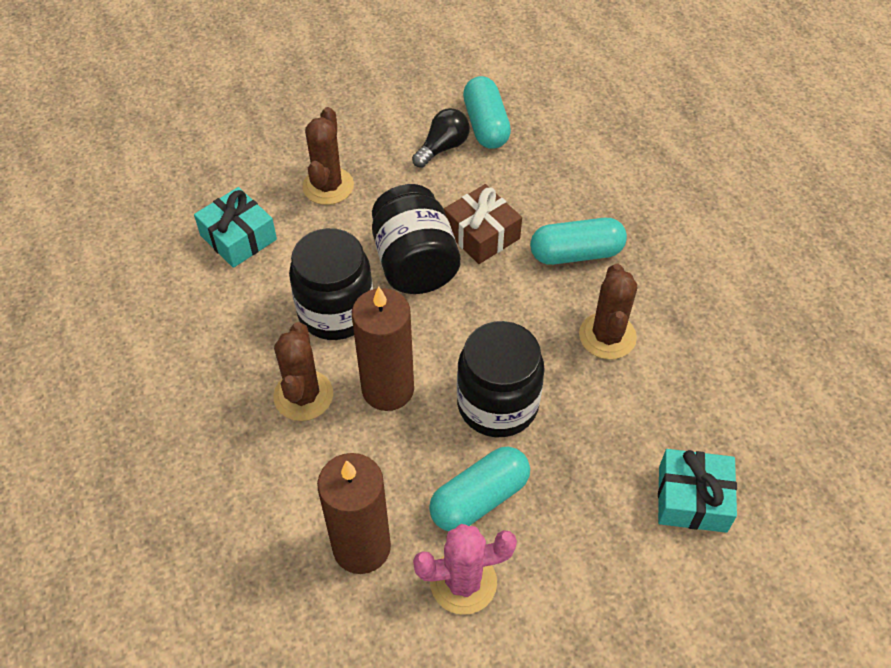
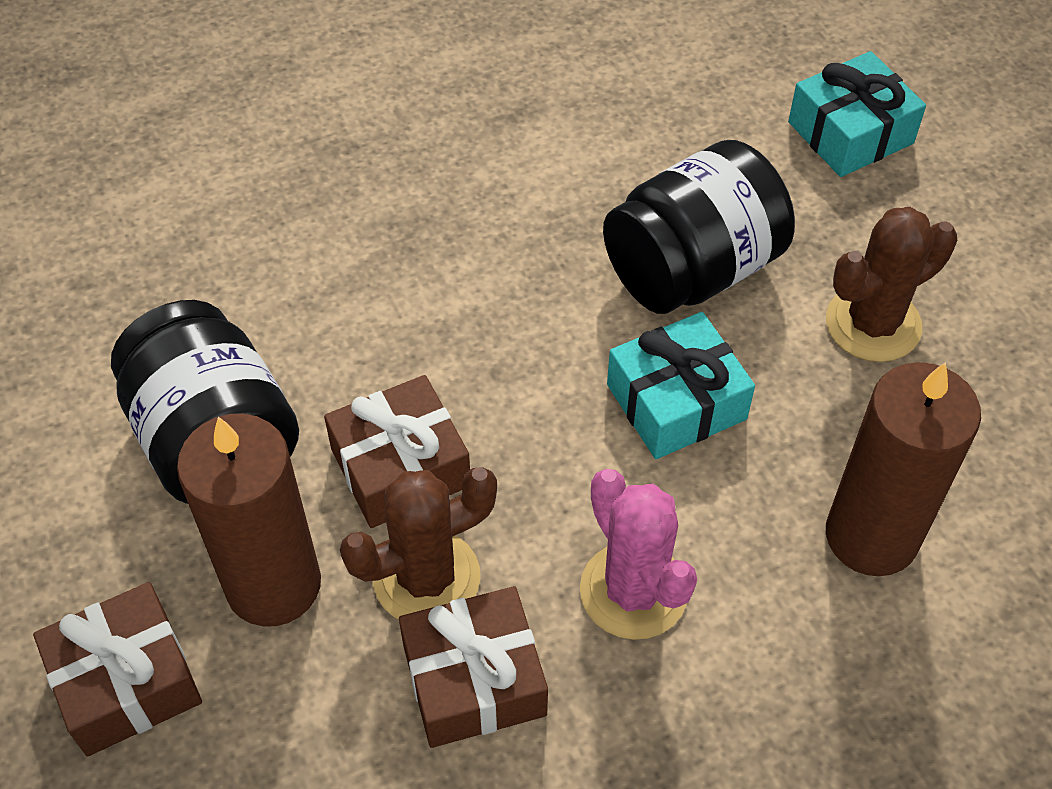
black jar: 3 -> 2
black light bulb: 1 -> 0
brown cactus: 3 -> 2
brown gift: 1 -> 3
turquoise capsule: 3 -> 0

